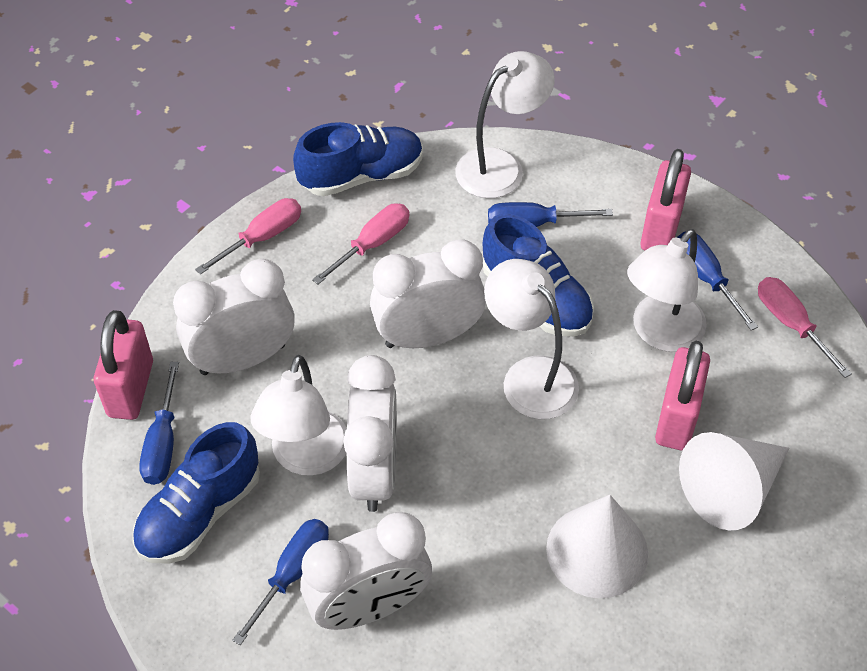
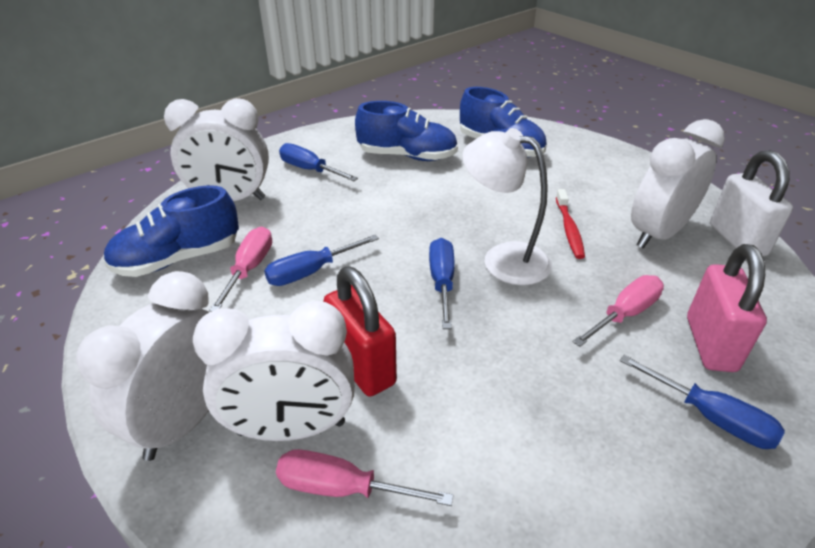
pink padlock: 3 -> 1
red padlock: 0 -> 1
red toothbrush: 0 -> 1
white cone: 2 -> 0
white lamp: 4 -> 1
white padlock: 0 -> 1

